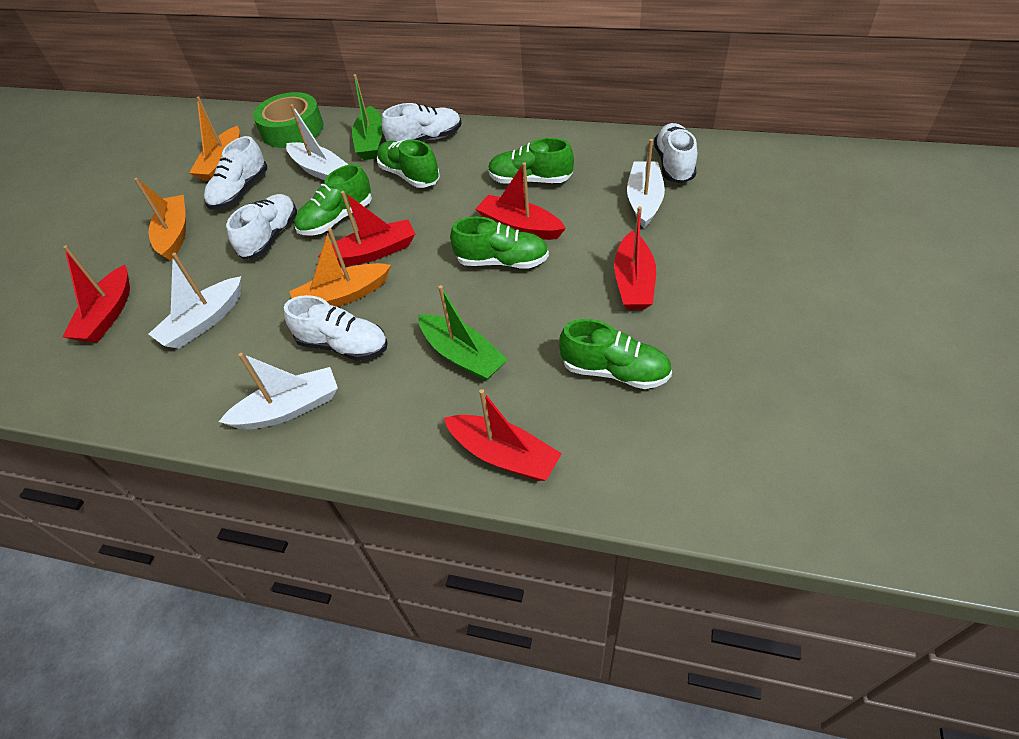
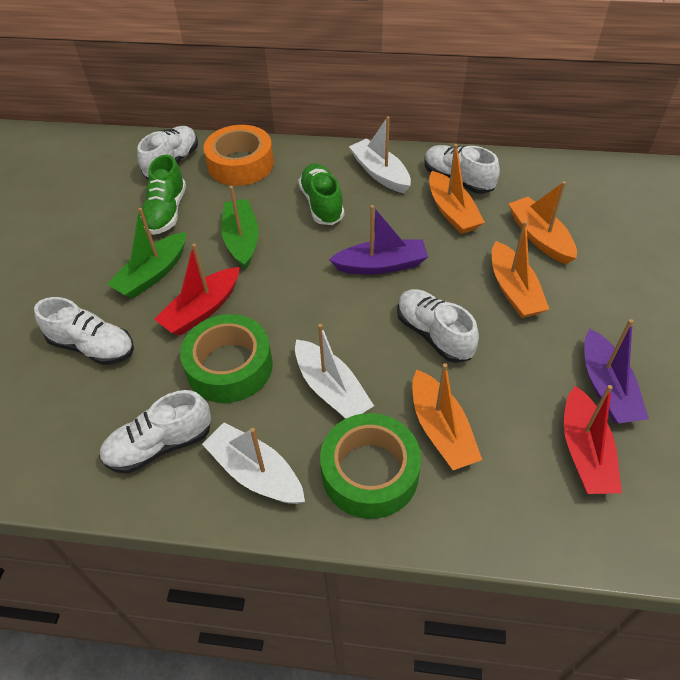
green shoe: 5 -> 2
green tape: 1 -> 2
orange boat: 3 -> 4
orange tape: 0 -> 1
purple boat: 0 -> 2
red boat: 5 -> 2
white boat: 4 -> 3

